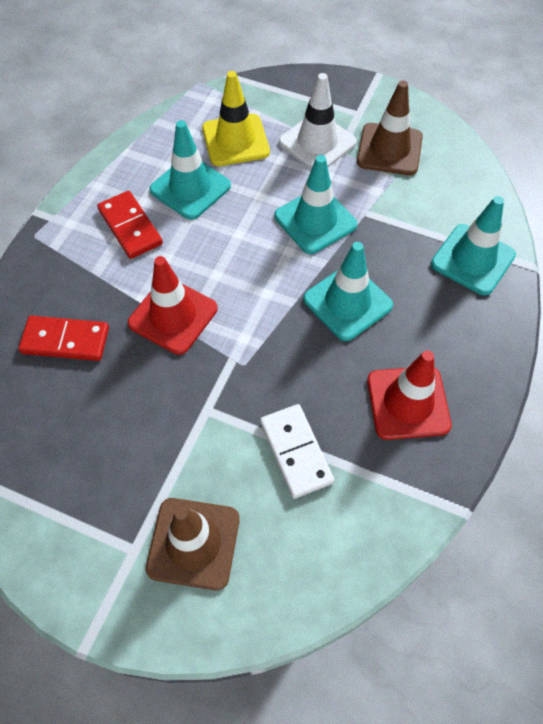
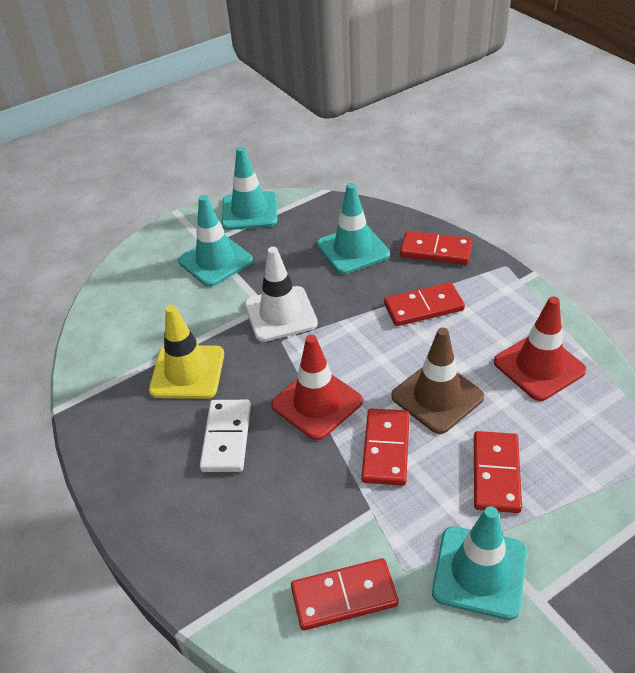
brown traffic cone: 2 -> 1
red domino: 2 -> 5

